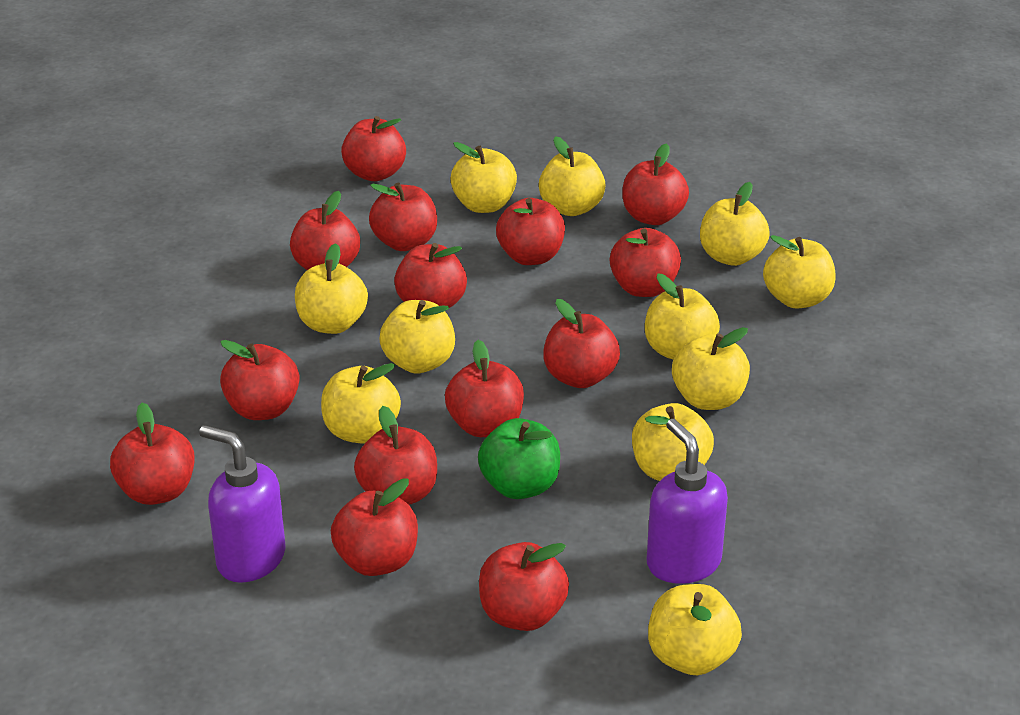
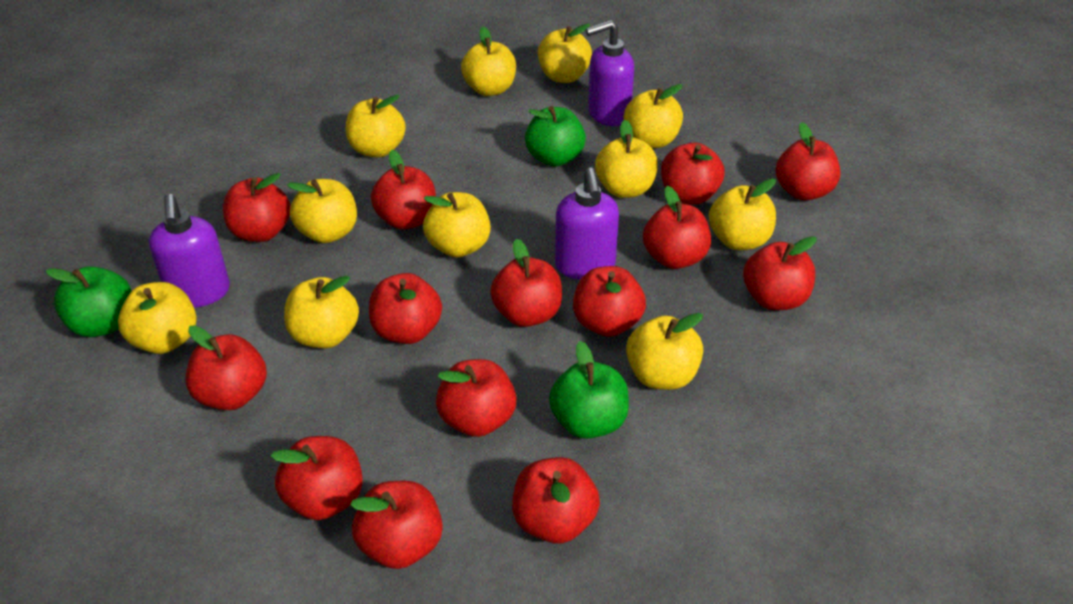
green apple: 1 -> 3
purple soap dispenser: 2 -> 3

